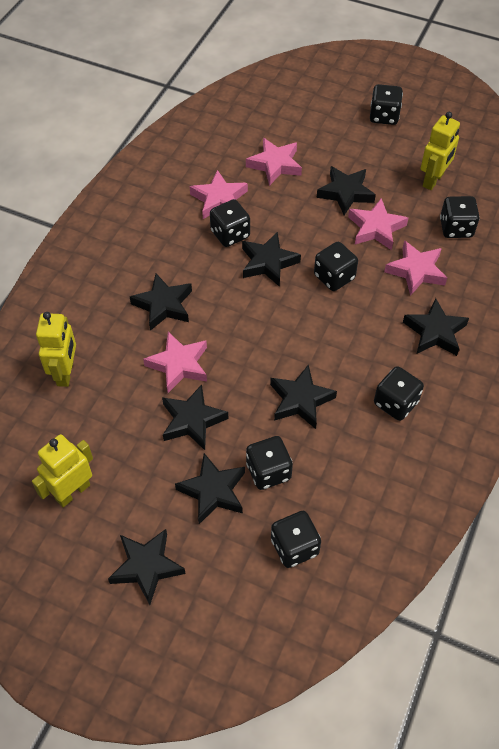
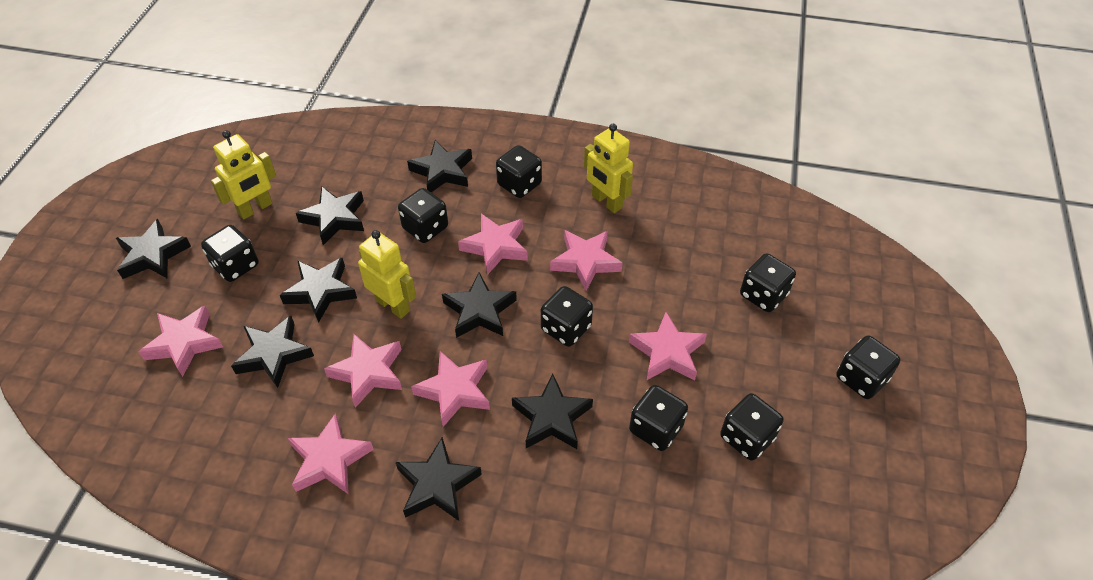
black dice: 7 -> 8
pink star: 5 -> 7

